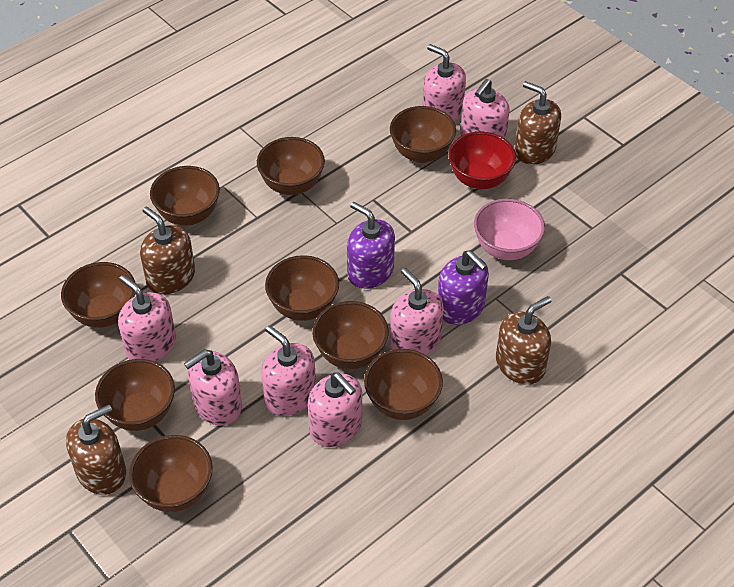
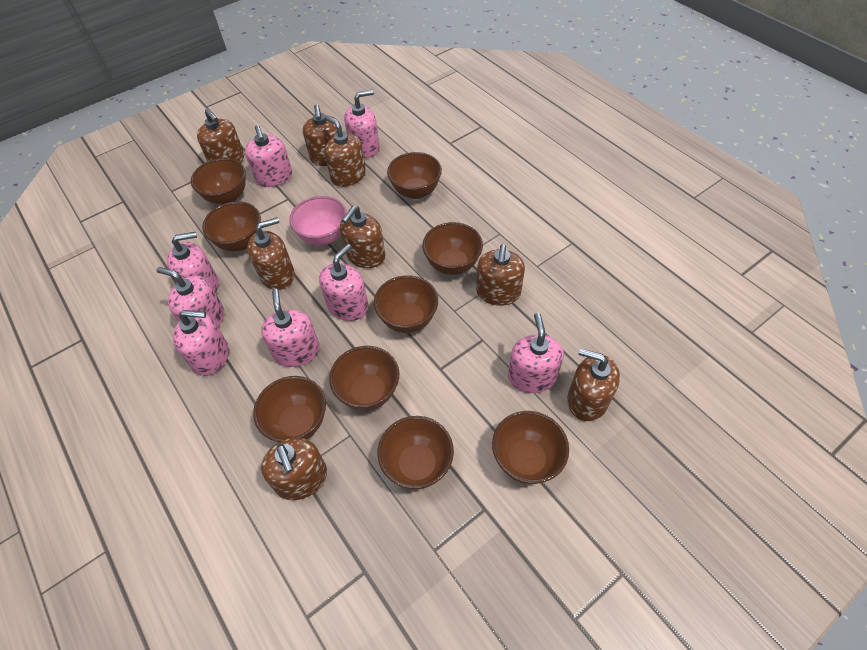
brown soap dispenser: 4 -> 8
pink soap dispenser: 7 -> 8
purple soap dispenser: 2 -> 0
red bowl: 1 -> 0

